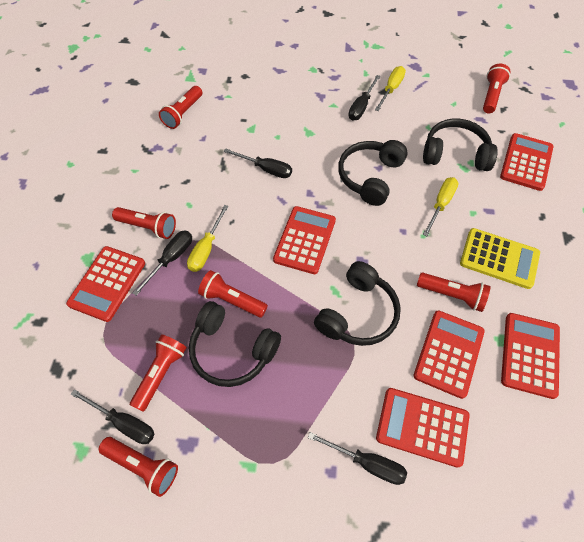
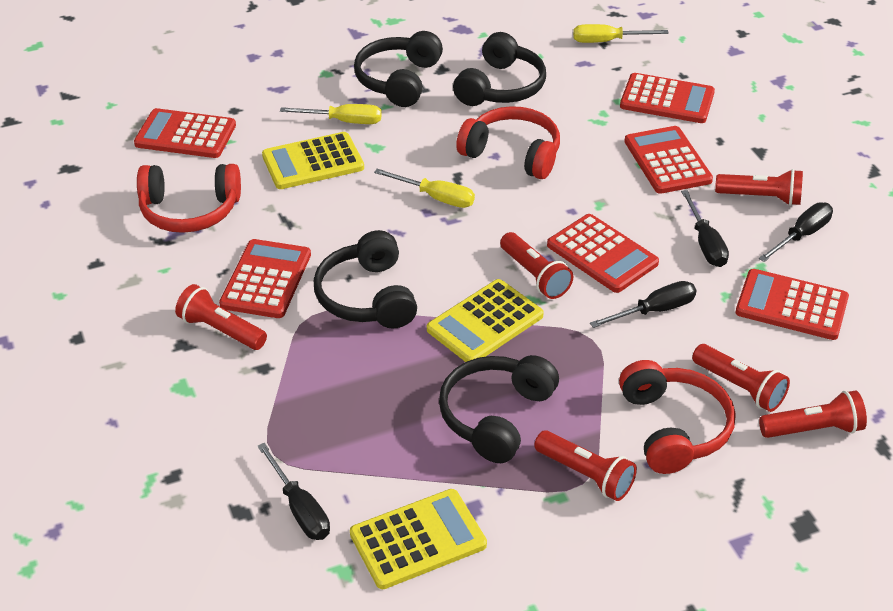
black screwdriver: 5 -> 4
red flashlight: 7 -> 6
red headphones: 0 -> 3
yellow calculator: 1 -> 3

